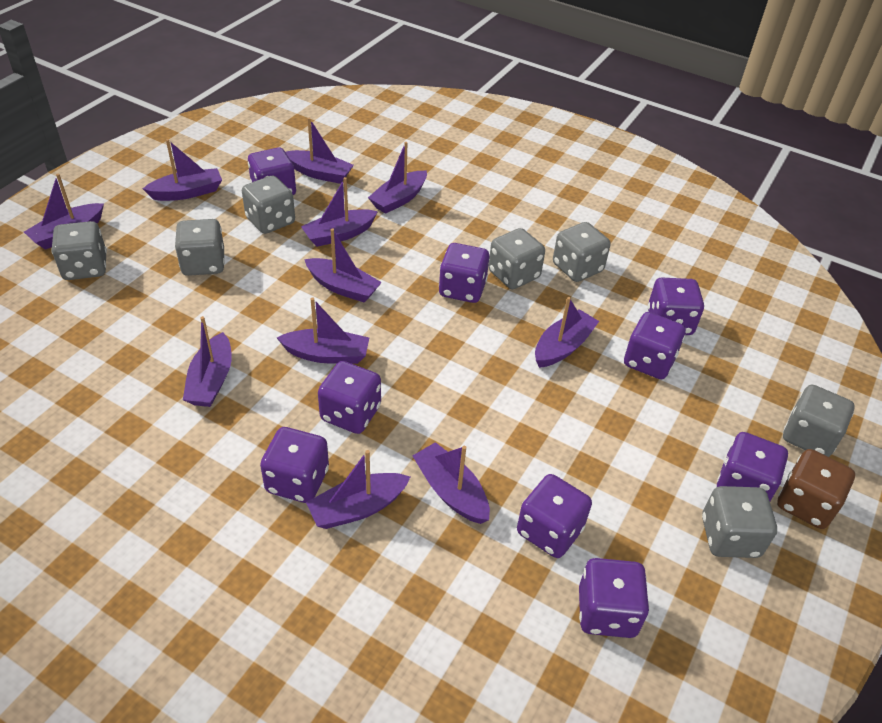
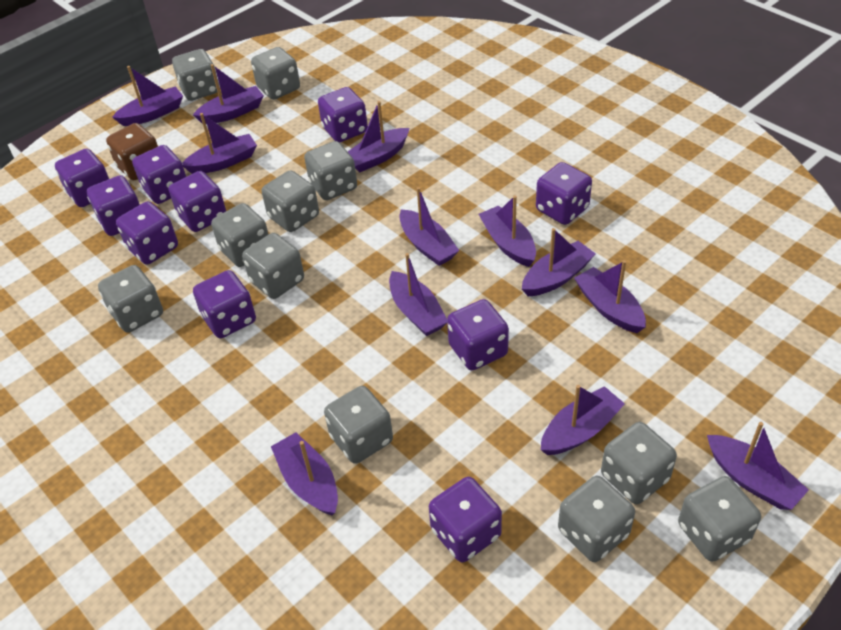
grey dice: 7 -> 11
purple boat: 11 -> 12
purple dice: 9 -> 10

